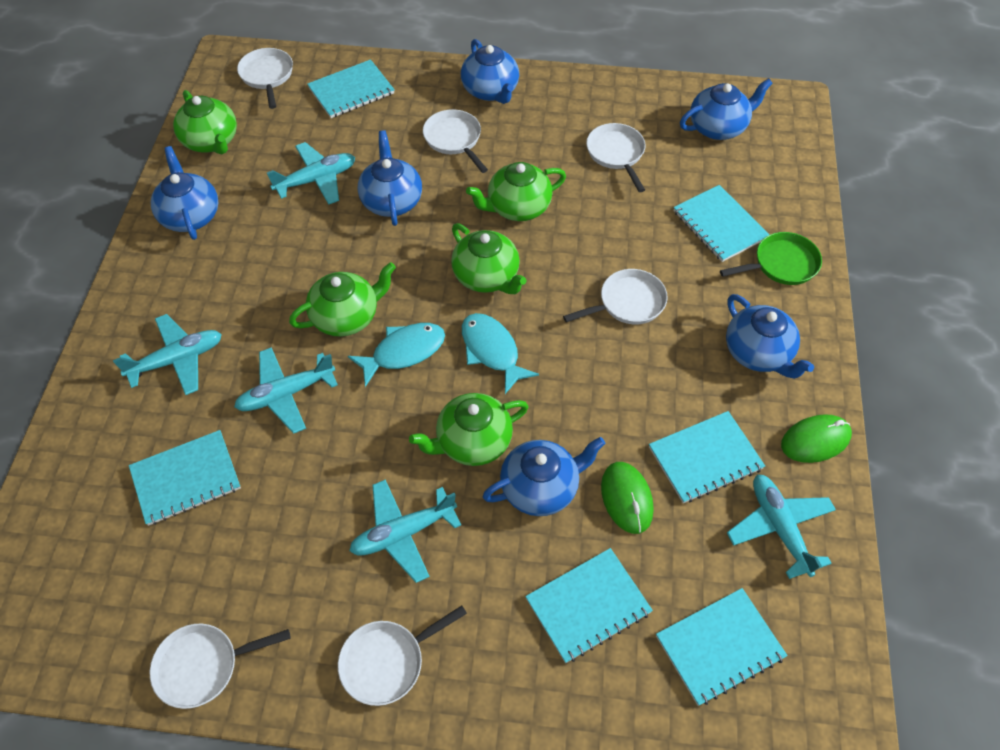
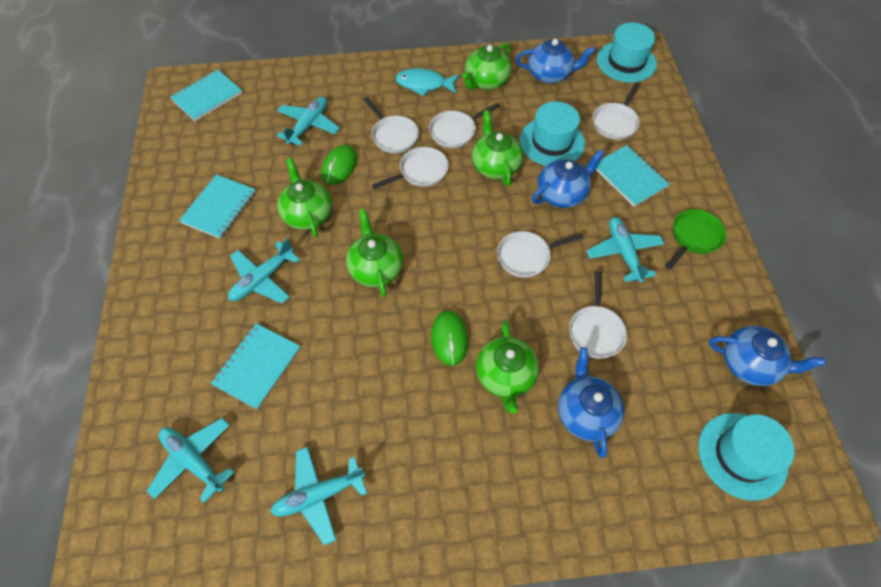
blue teapot: 6 -> 4
turquoise fish: 2 -> 1
turquoise hat: 0 -> 3
turquoise notebook: 6 -> 4

